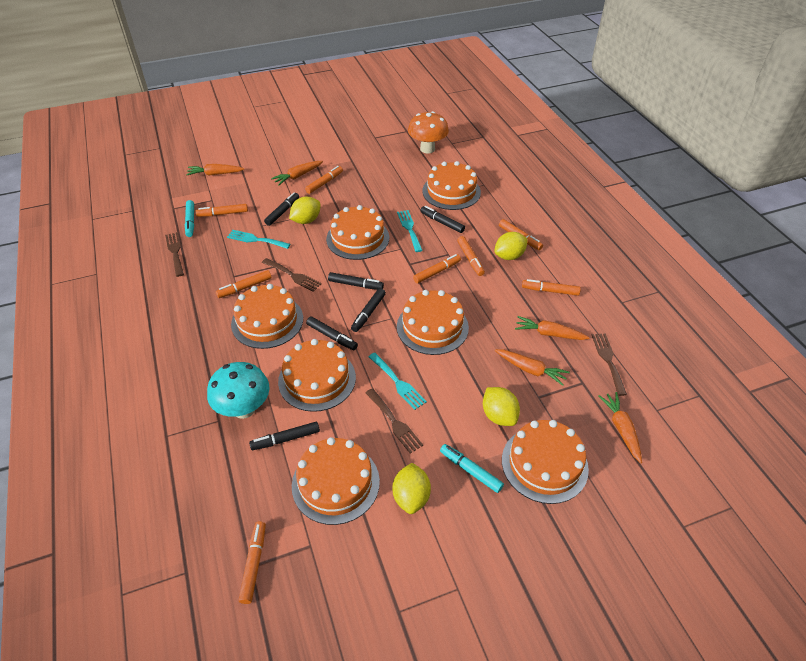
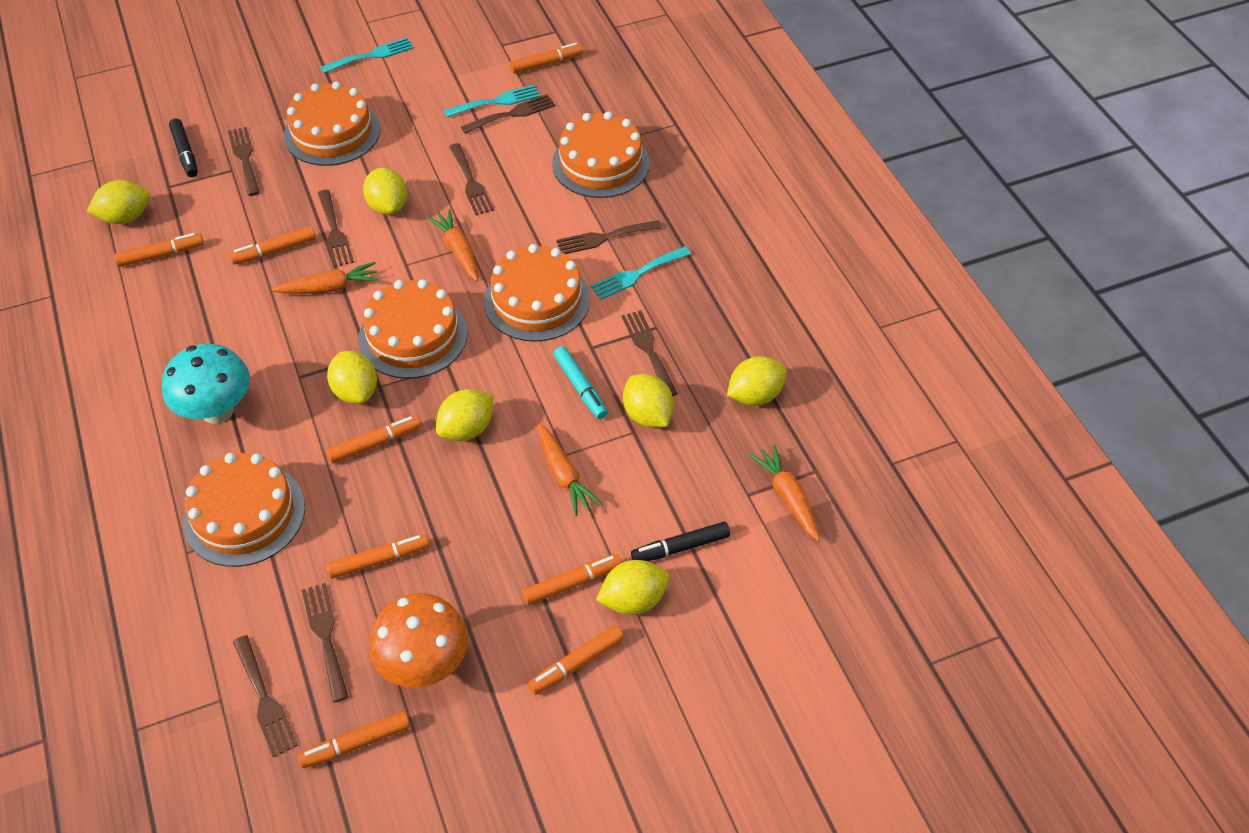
black marker: 6 -> 2
brown fork: 4 -> 8
orange cake: 7 -> 5
orange carrot: 5 -> 4
turquoise marker: 2 -> 1
yellow lemon: 4 -> 7

